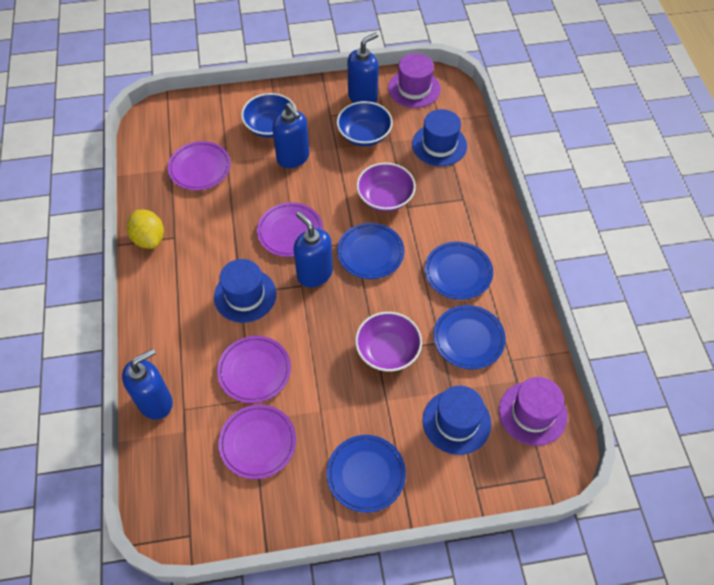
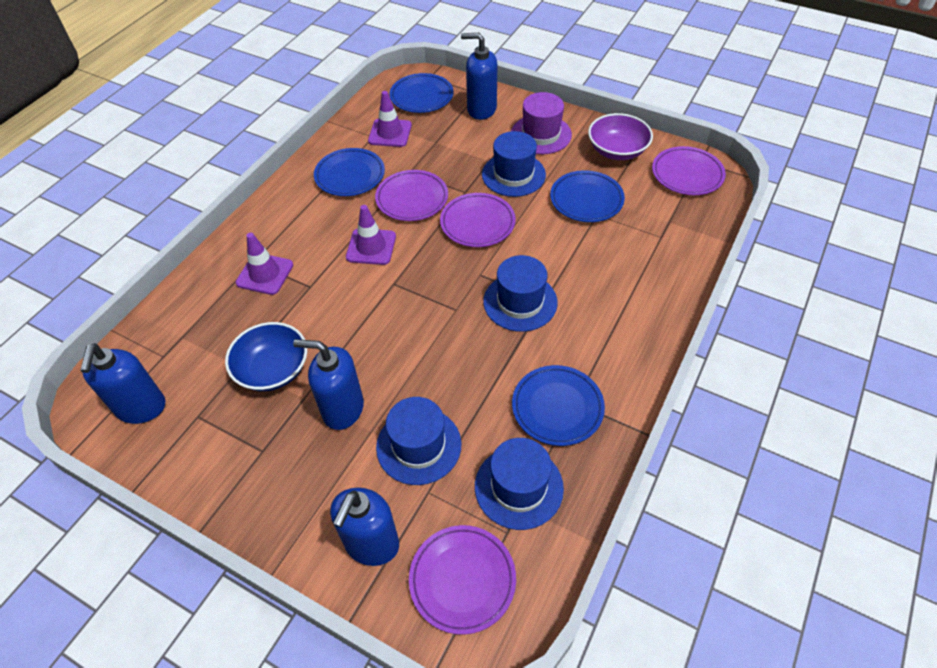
blue bowl: 2 -> 1
blue hat: 3 -> 4
purple bowl: 2 -> 1
purple hat: 2 -> 1
purple traffic cone: 0 -> 3
yellow lemon: 1 -> 0

